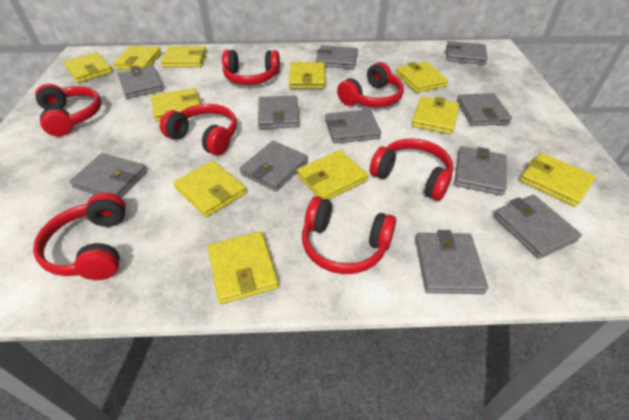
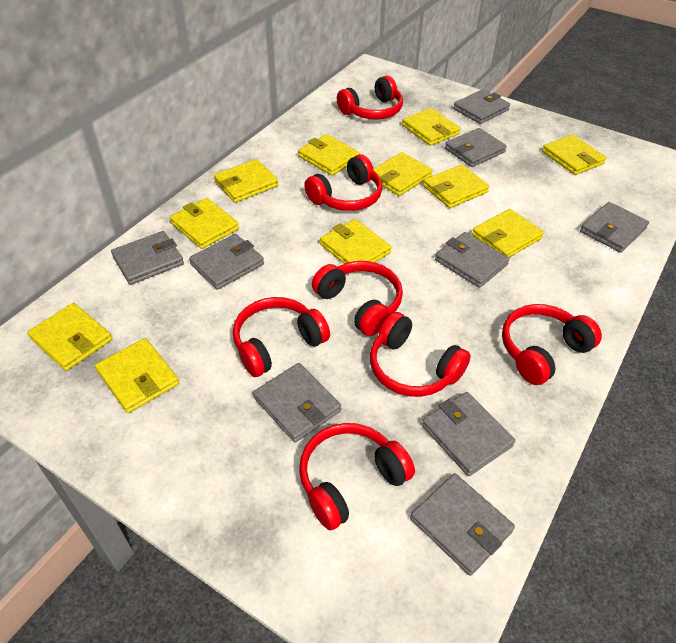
grey wallet: 11 -> 9

